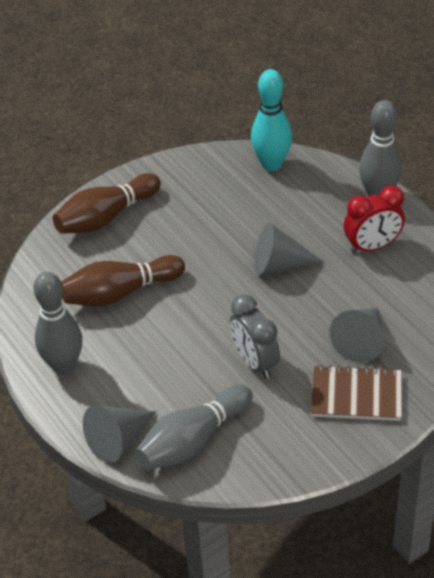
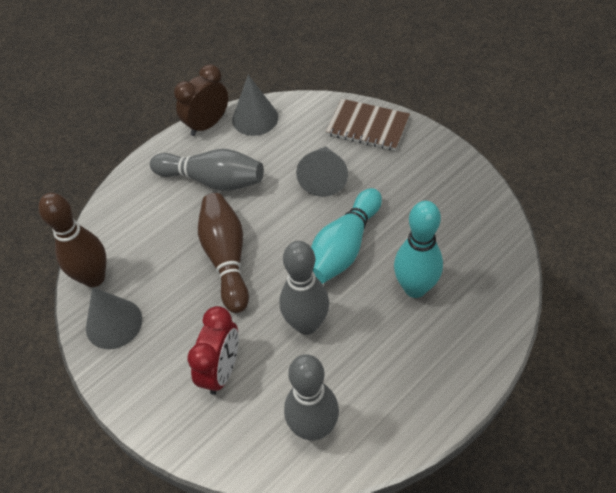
brown clock: 0 -> 1
grey clock: 1 -> 0
turquoise bowling pin: 1 -> 2

